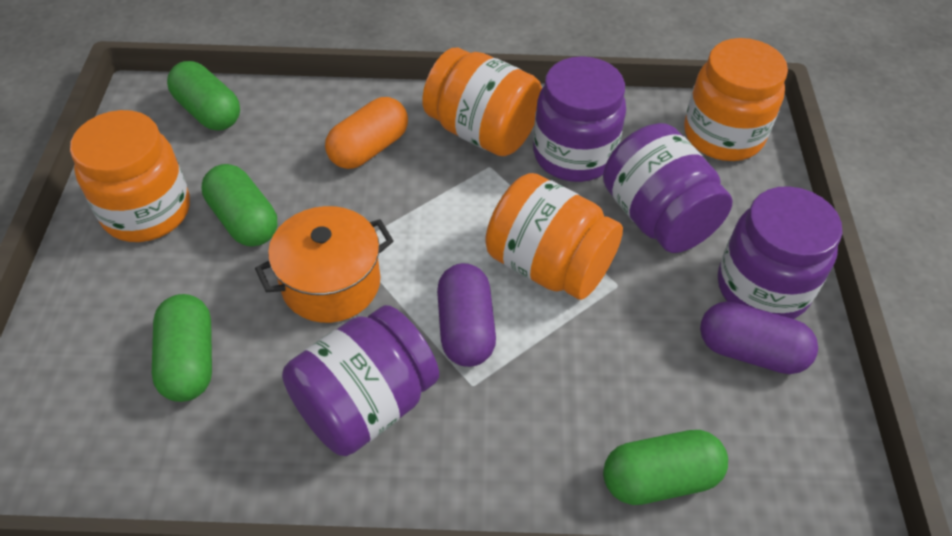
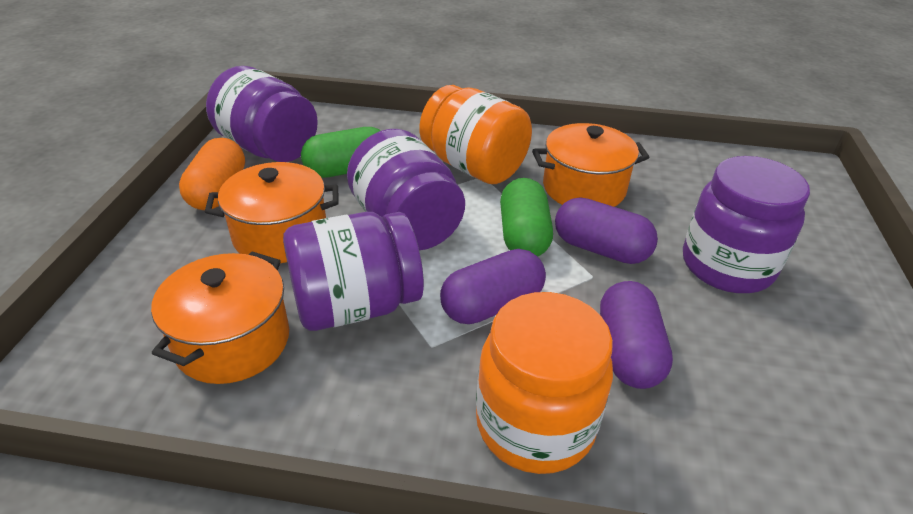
green capsule: 4 -> 2
orange jar: 4 -> 2
orange pot: 1 -> 3
purple capsule: 2 -> 3

